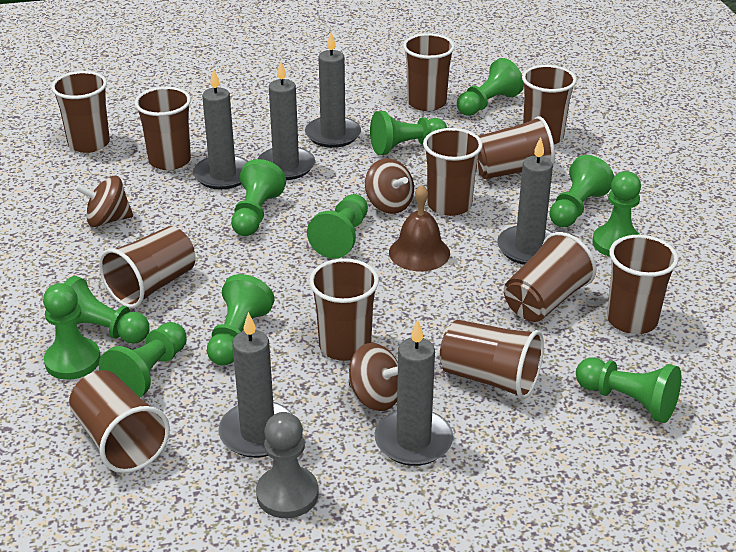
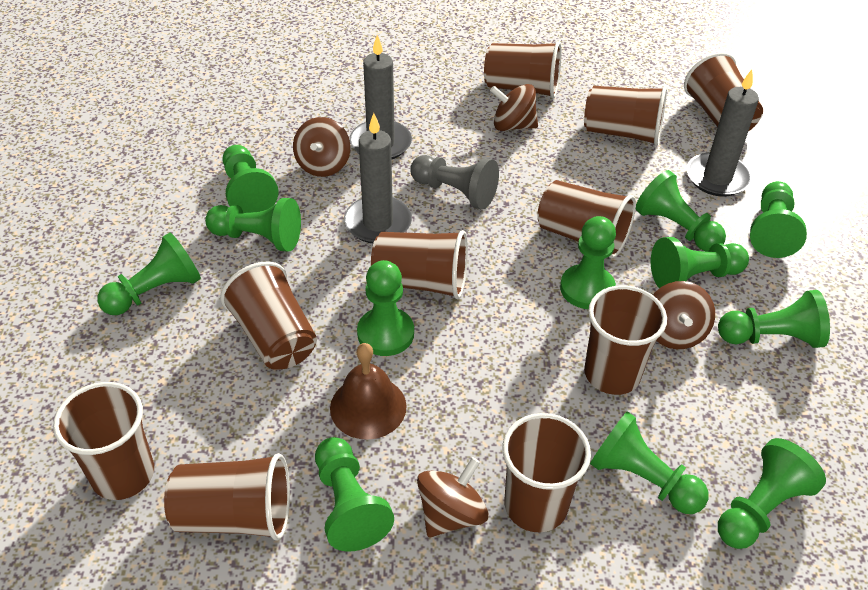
brown cup: 12 -> 10
brown spinning top: 3 -> 4
green pawn: 11 -> 12
grey candle: 6 -> 3

